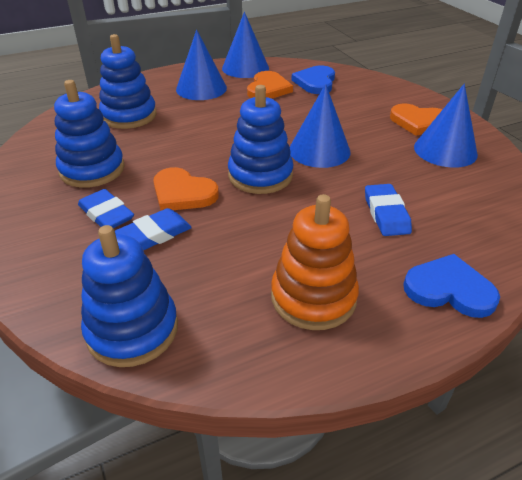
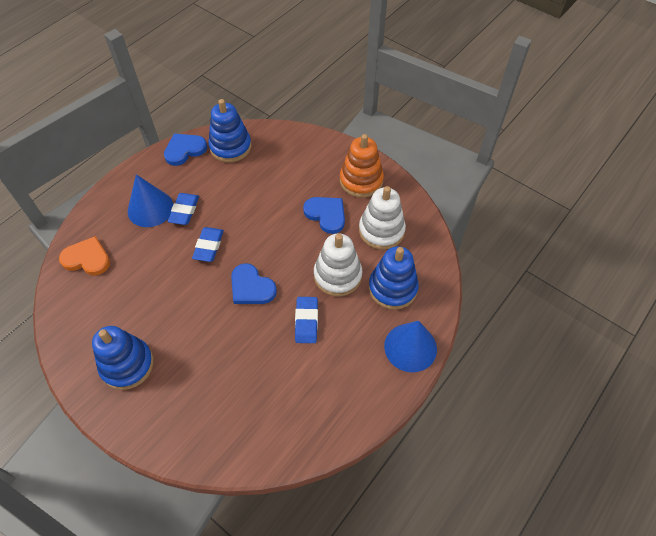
blue cone: 4 -> 2
blue heart: 2 -> 3
blue stacking toy: 4 -> 3
orange heart: 3 -> 1
white stacking toy: 0 -> 2

